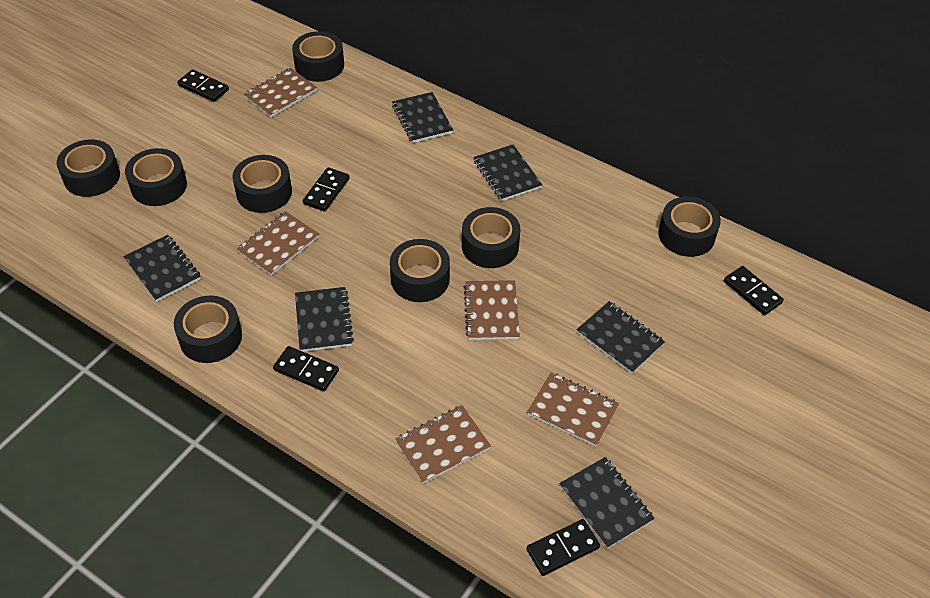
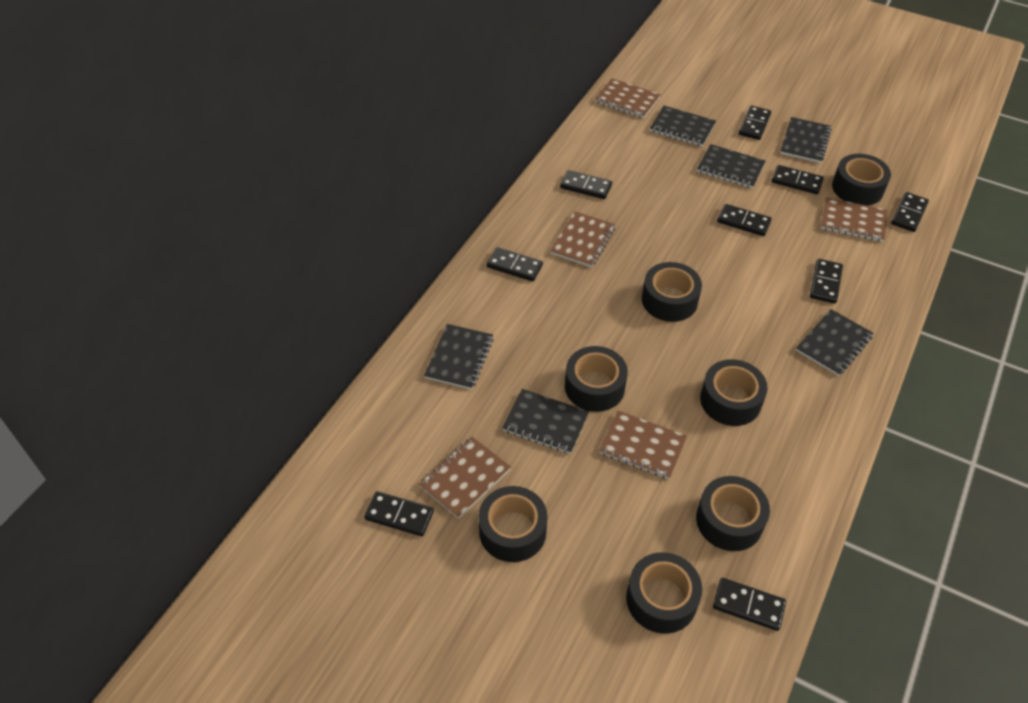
black domino: 5 -> 9
black tape: 8 -> 7

